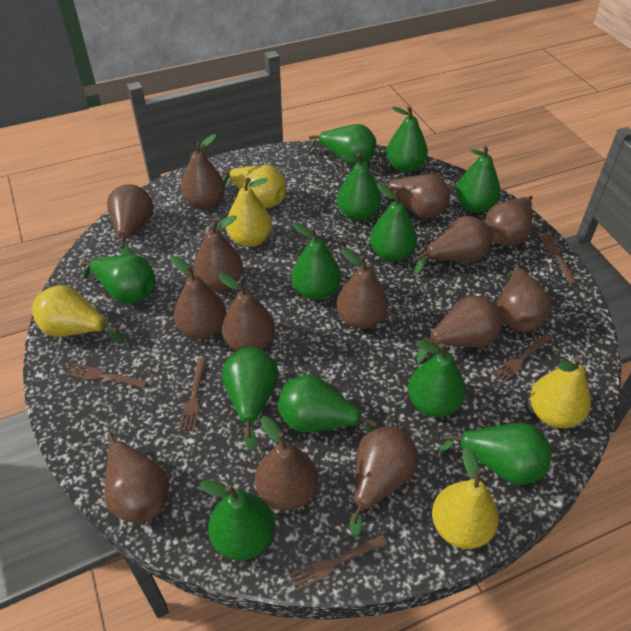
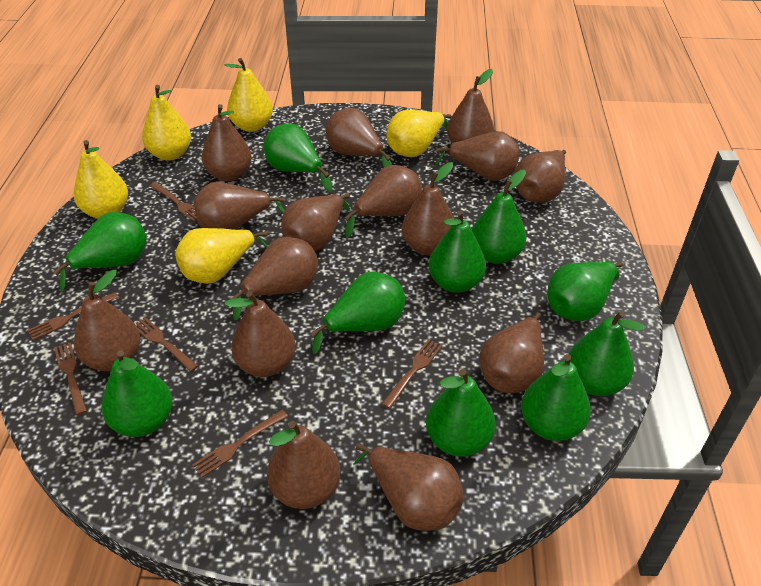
brown fork: 5 -> 6
brown pear: 14 -> 15
green pear: 12 -> 10

